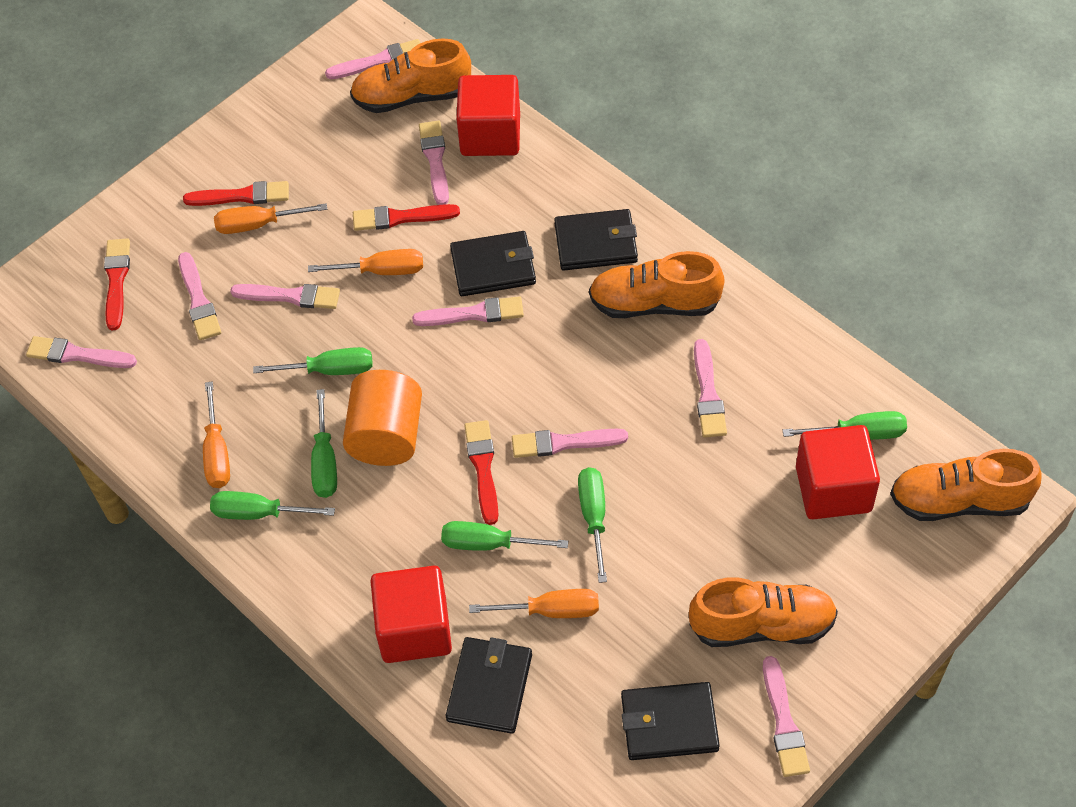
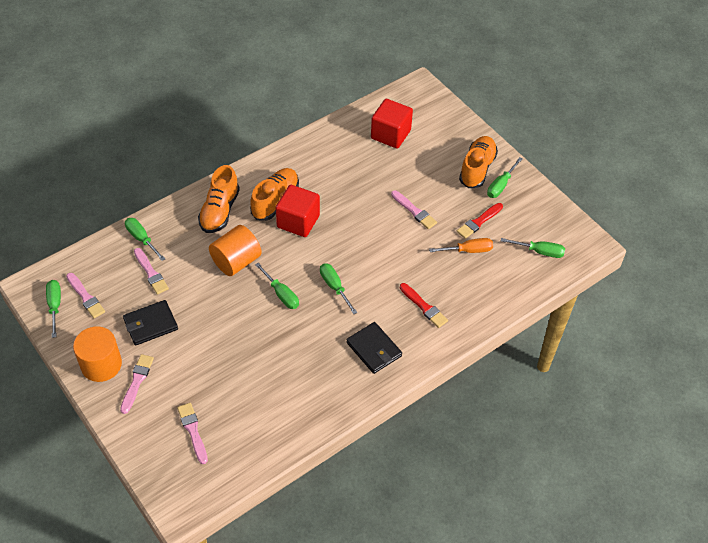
black wallet: 4 -> 2
orange cylinder: 1 -> 2
orange screwdriver: 4 -> 1
orange shoe: 4 -> 3
pink brush: 9 -> 5
red brush: 4 -> 2
red cube: 3 -> 2

